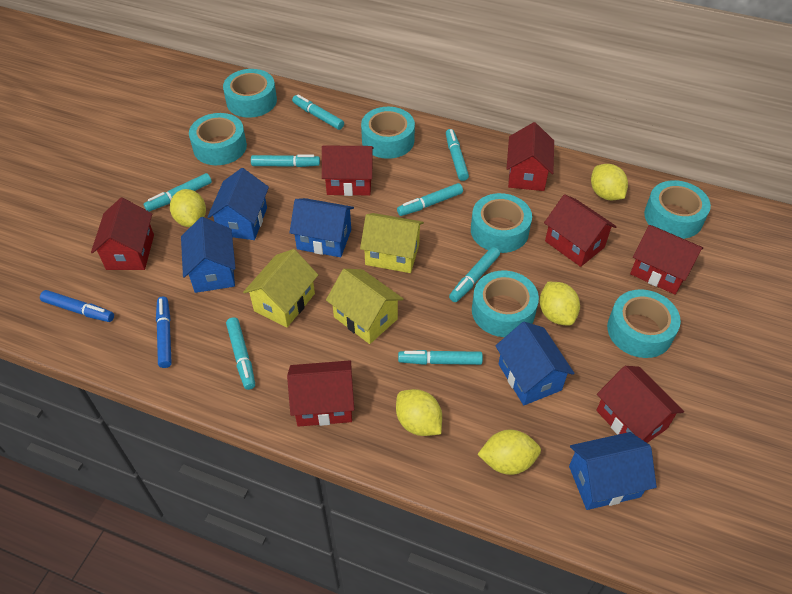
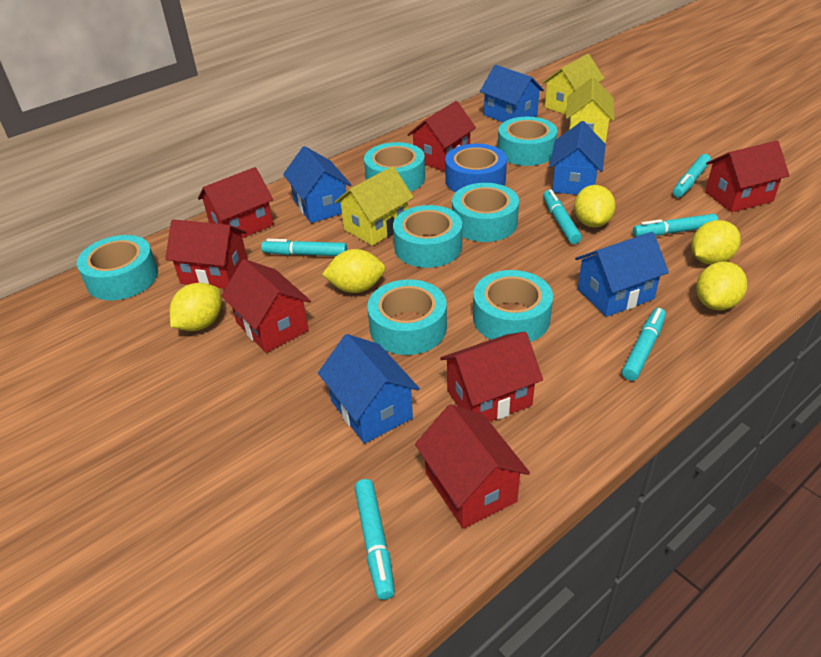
blue marker: 2 -> 0
blue tape: 0 -> 1
turquoise marker: 8 -> 6

